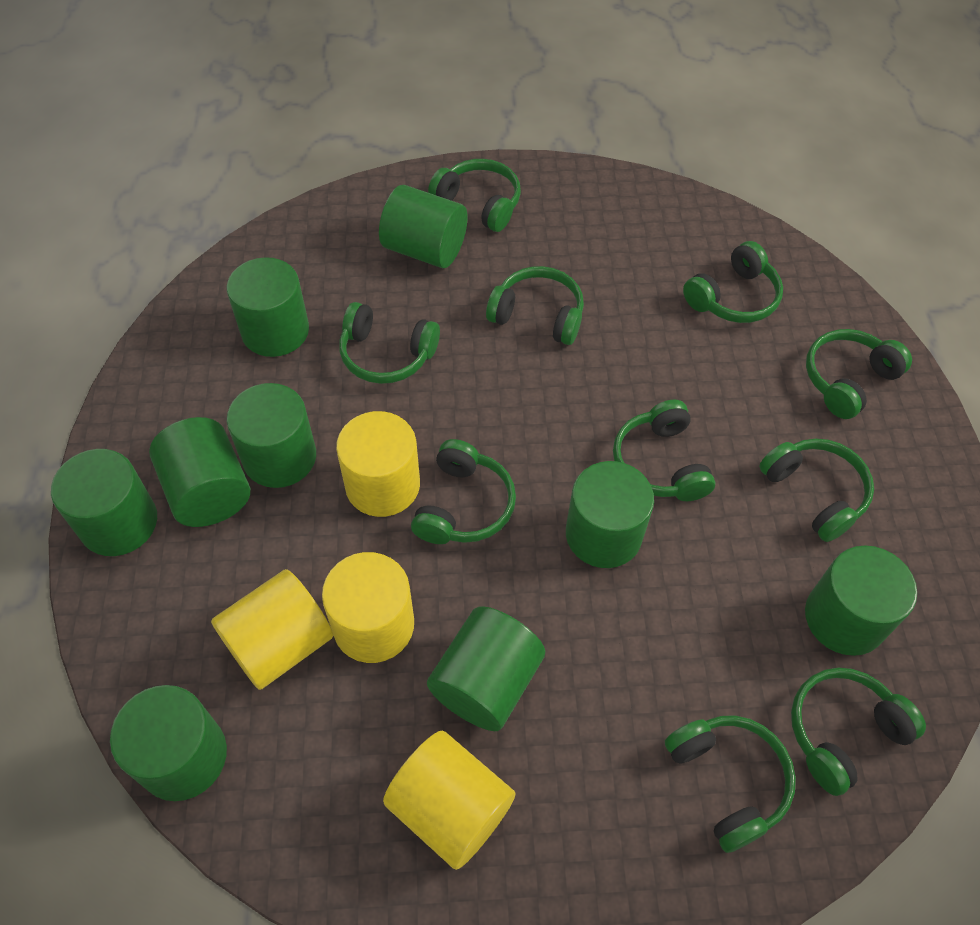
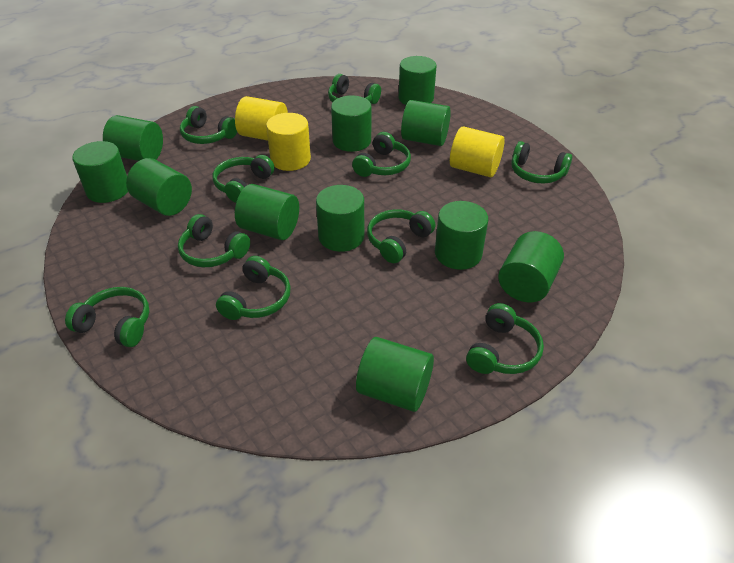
green cylinder: 9 -> 11
yellow cylinder: 4 -> 3

